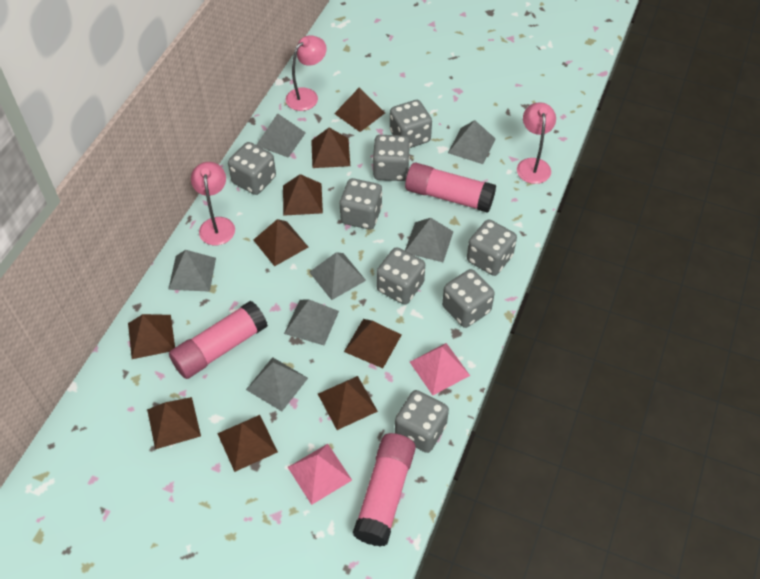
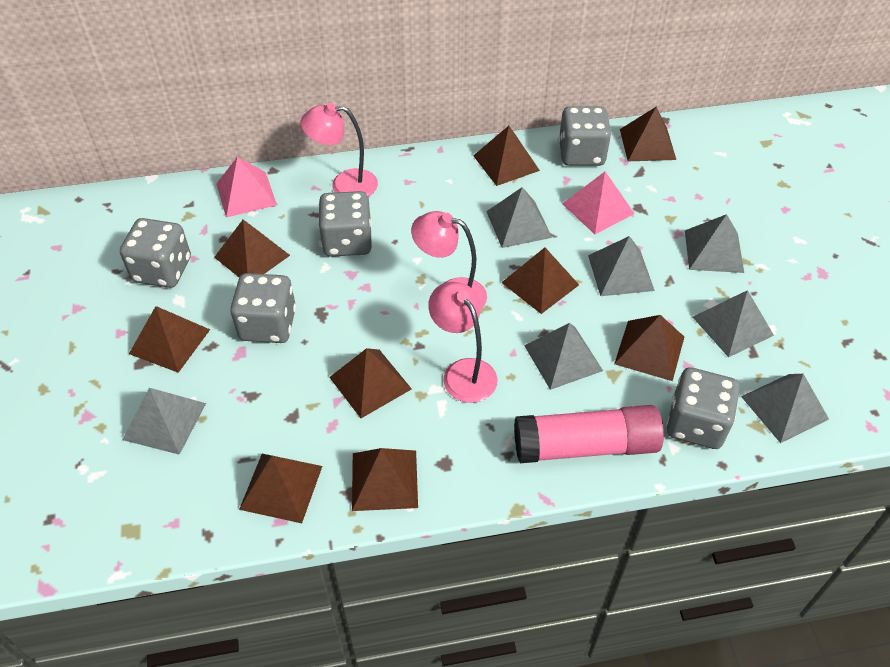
grey dice: 8 -> 5
pink glue stick: 3 -> 1

